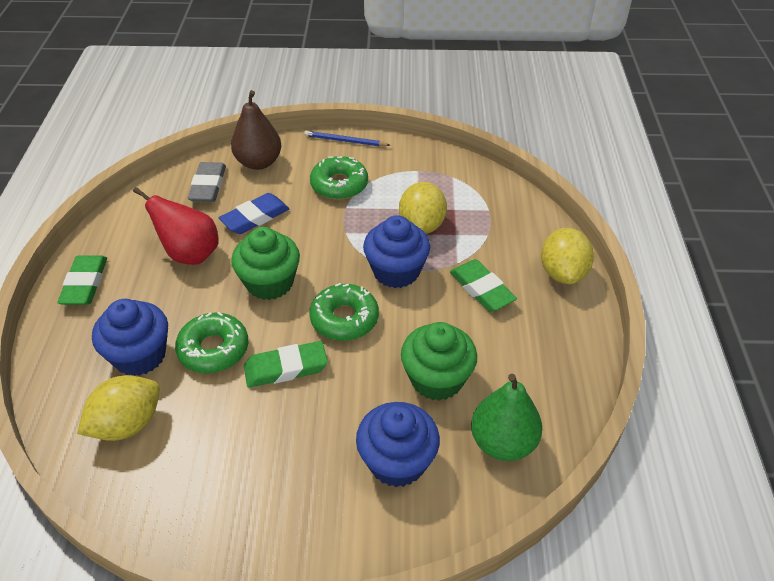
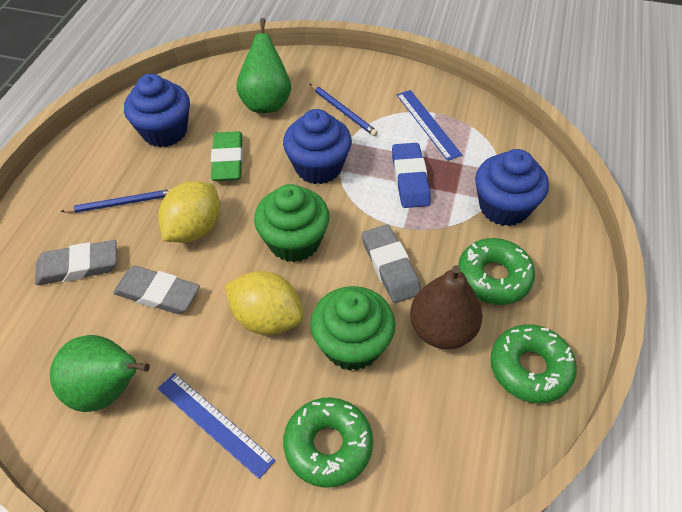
blue pencil: 1 -> 2
blue ruler: 0 -> 2
green eraser: 3 -> 1
green pear: 1 -> 2
grey eraser: 1 -> 3
red pear: 1 -> 0
yellow lemon: 3 -> 2

